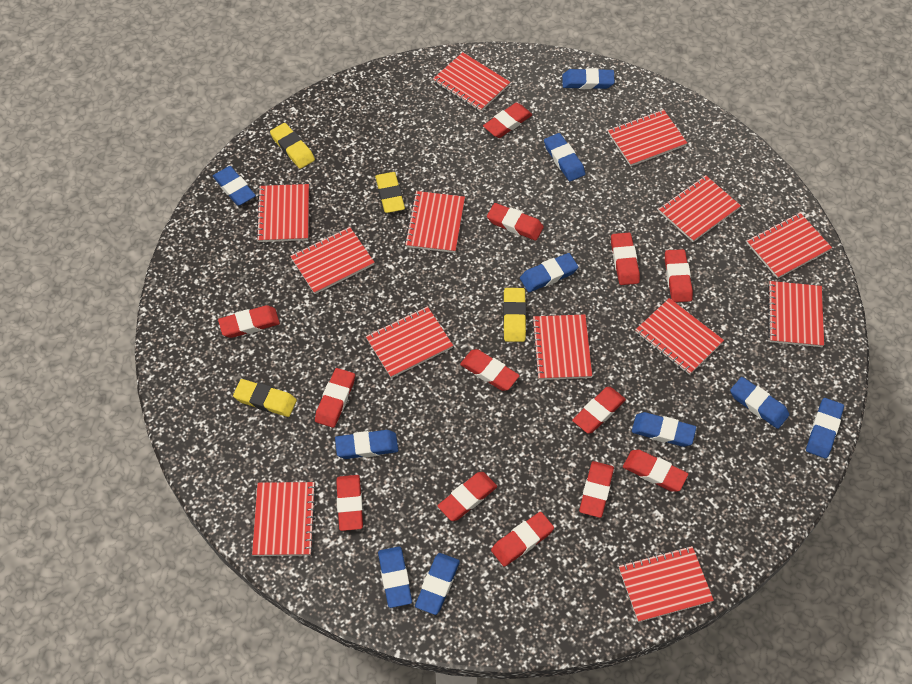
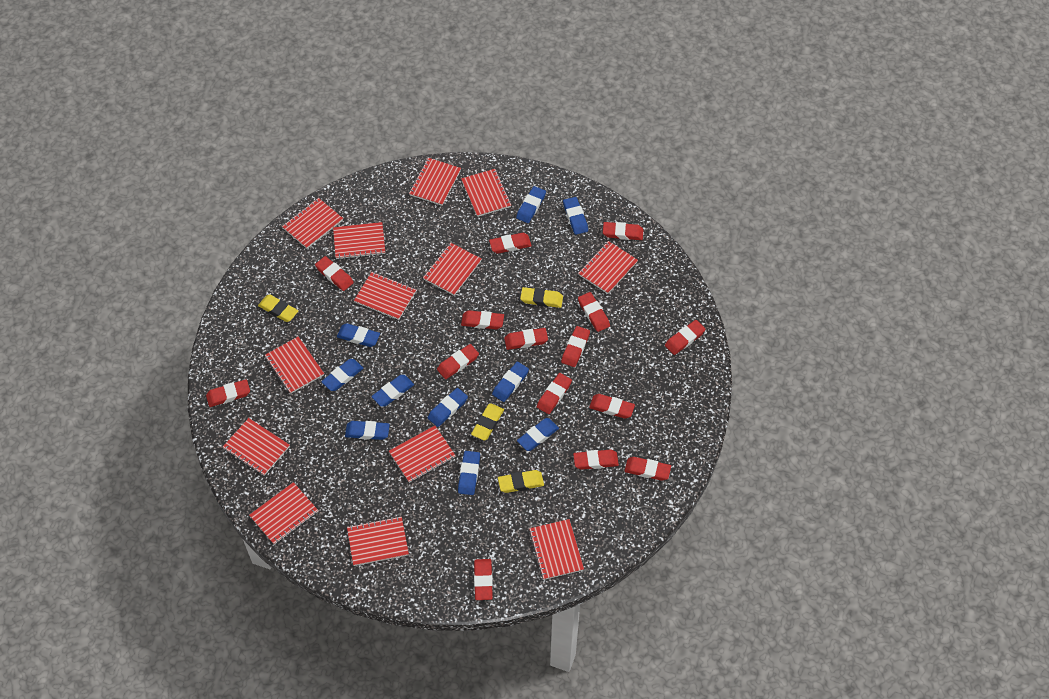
red eraser: 13 -> 15

